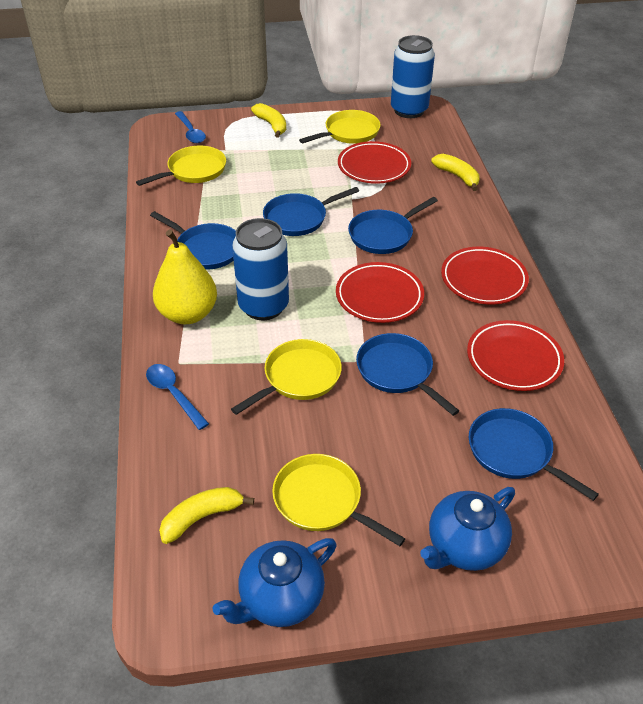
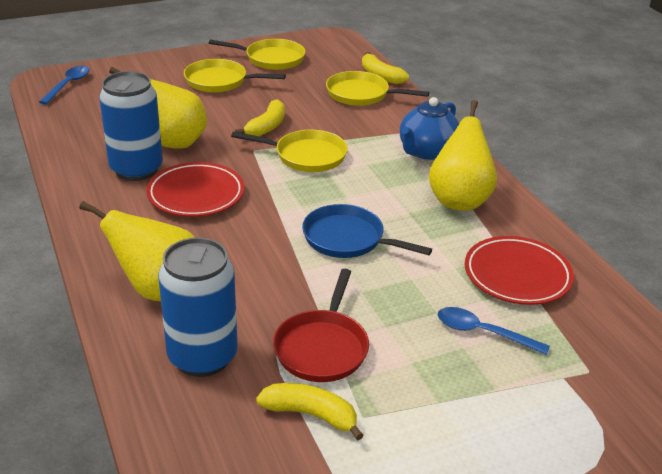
blue pan: 5 -> 1
blue teapot: 2 -> 1
red pan: 0 -> 1
red plate: 4 -> 2
yellow pear: 1 -> 3

